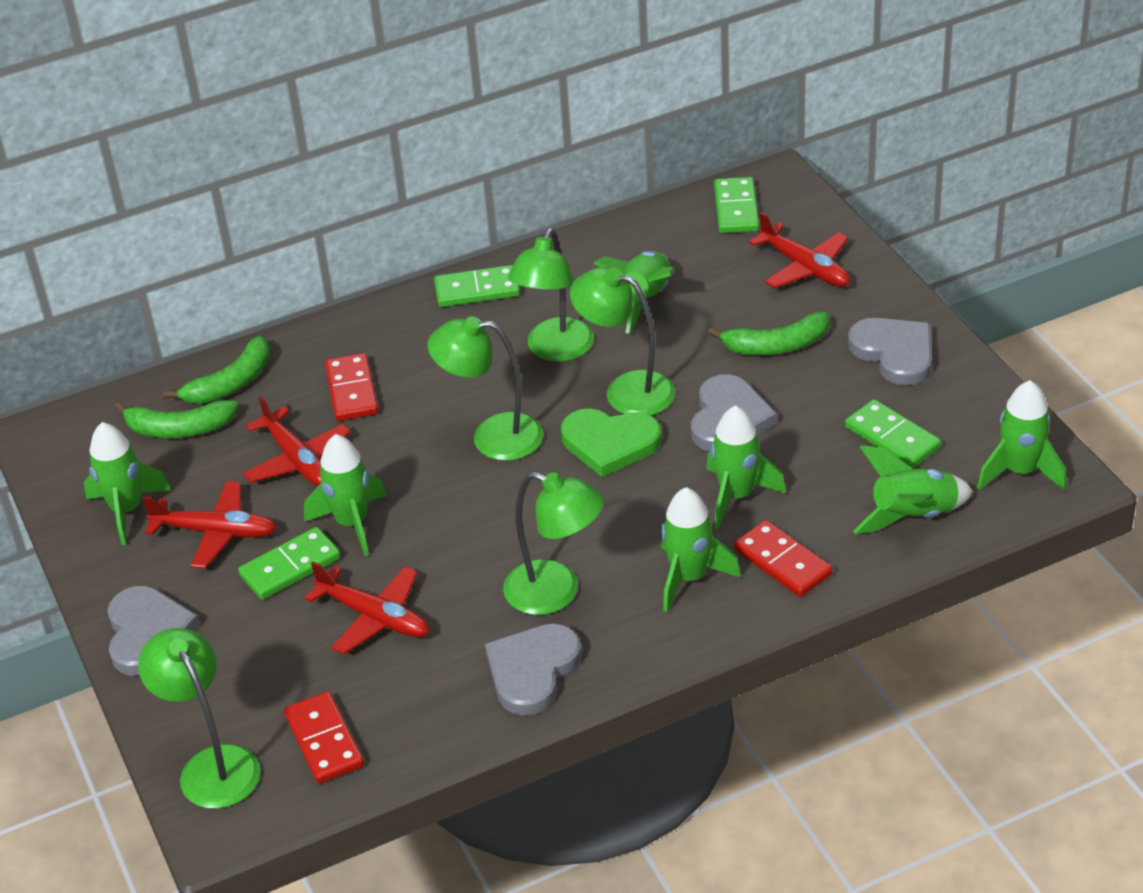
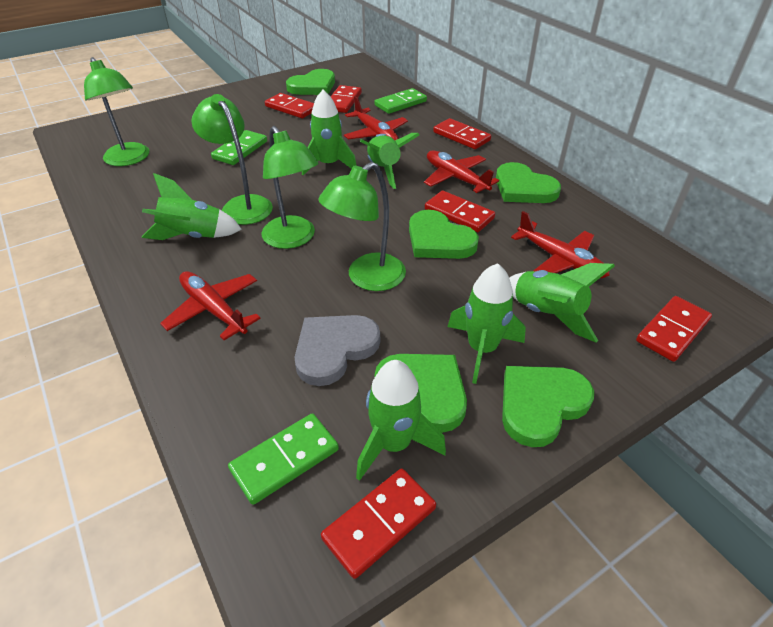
green banana: 3 -> 0
green domino: 4 -> 3
green heart: 1 -> 5
green lamp: 5 -> 4
green rocket: 7 -> 6
grey heart: 4 -> 1
red domino: 3 -> 6

